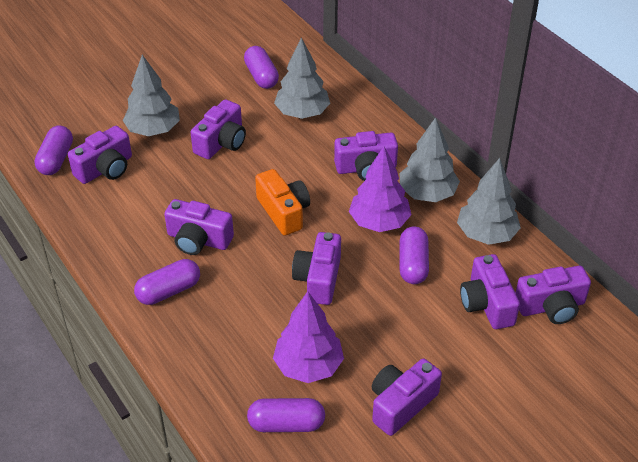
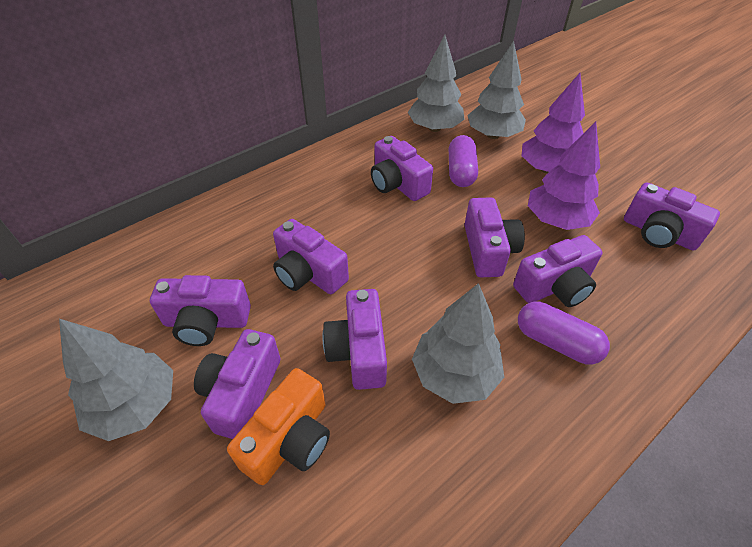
purple capsule: 5 -> 2

